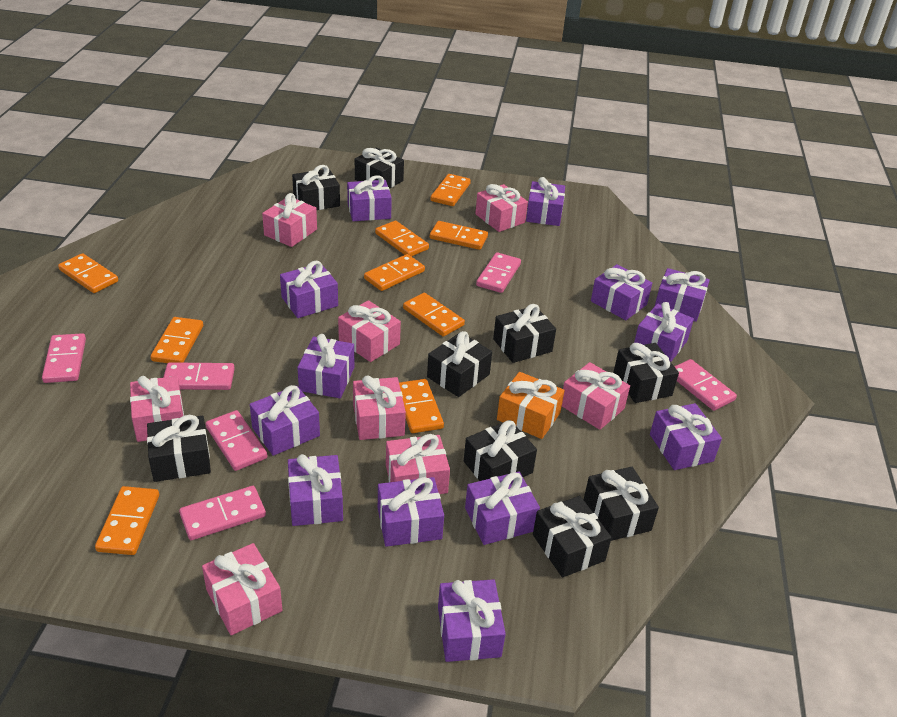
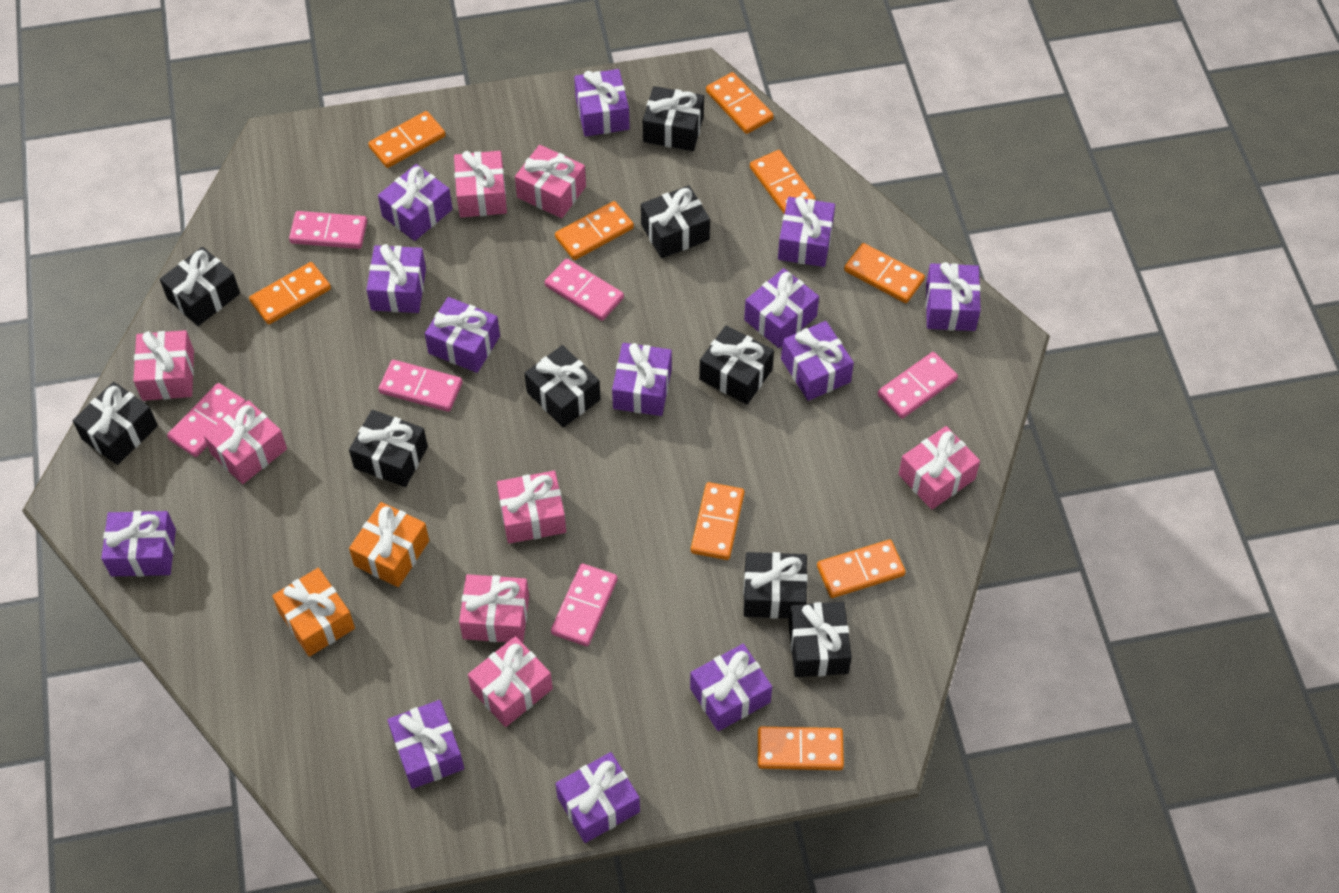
orange gift: 1 -> 2

